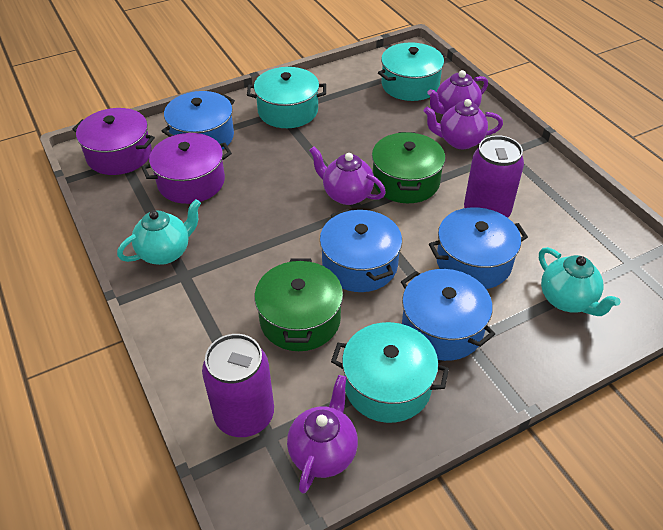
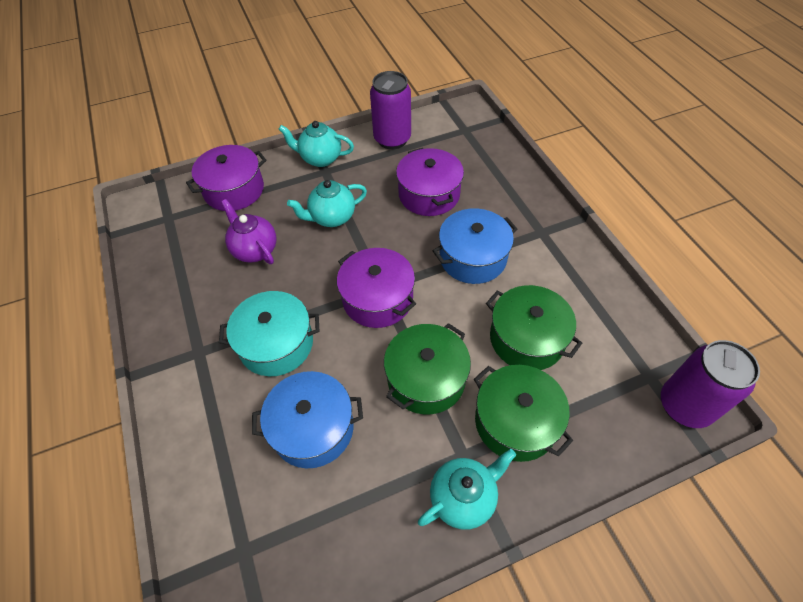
blue pot: 4 -> 2
green pot: 2 -> 3
purple pot: 2 -> 3
purple teapot: 4 -> 1
turquoise pot: 3 -> 1
turquoise teapot: 2 -> 3

